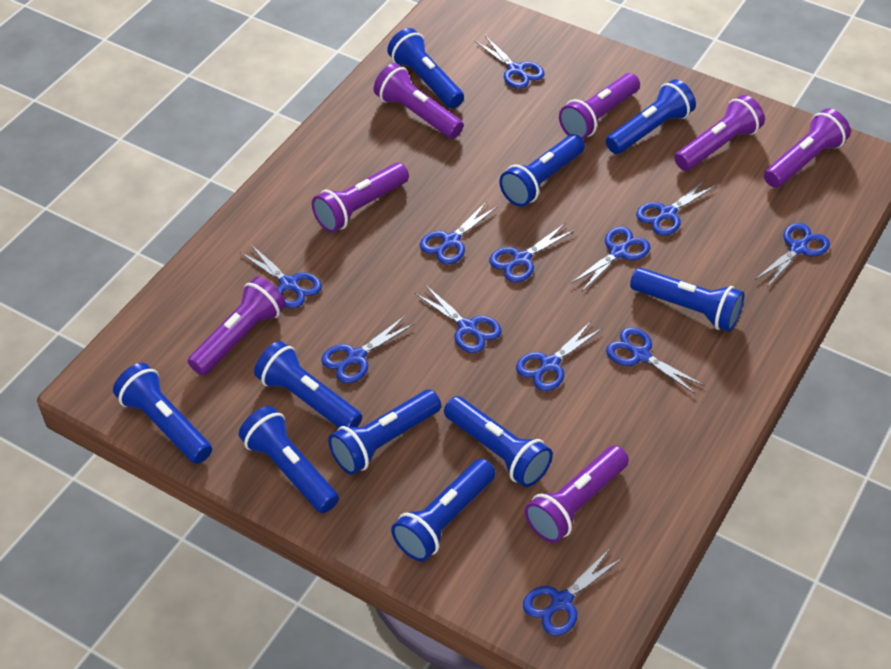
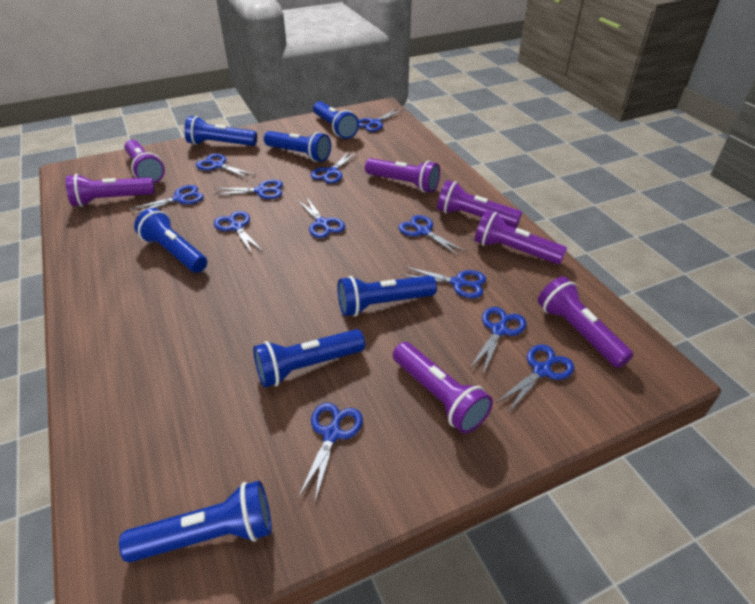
blue flashlight: 10 -> 7

